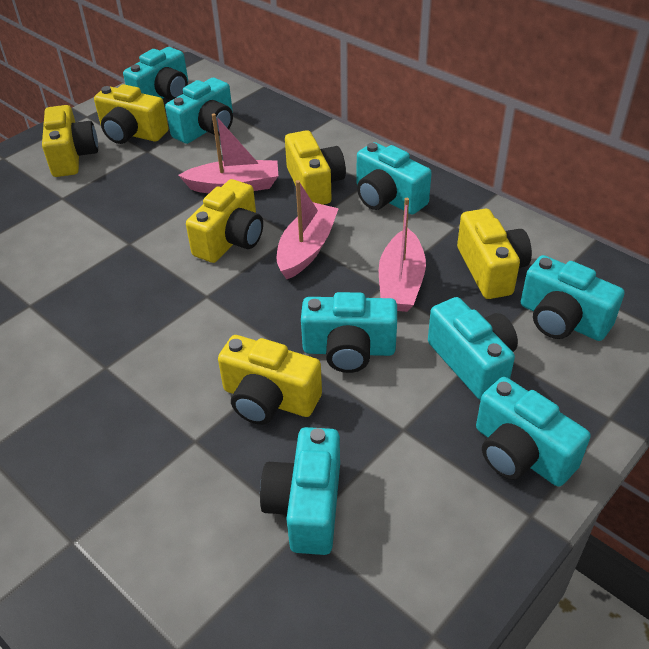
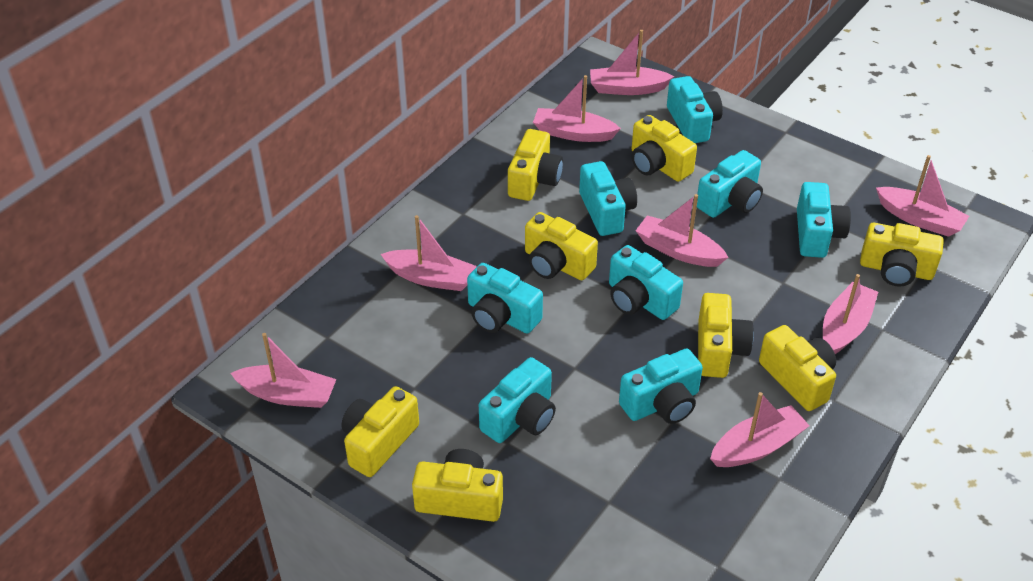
pink boat: 3 -> 8
yellow camera: 6 -> 8

